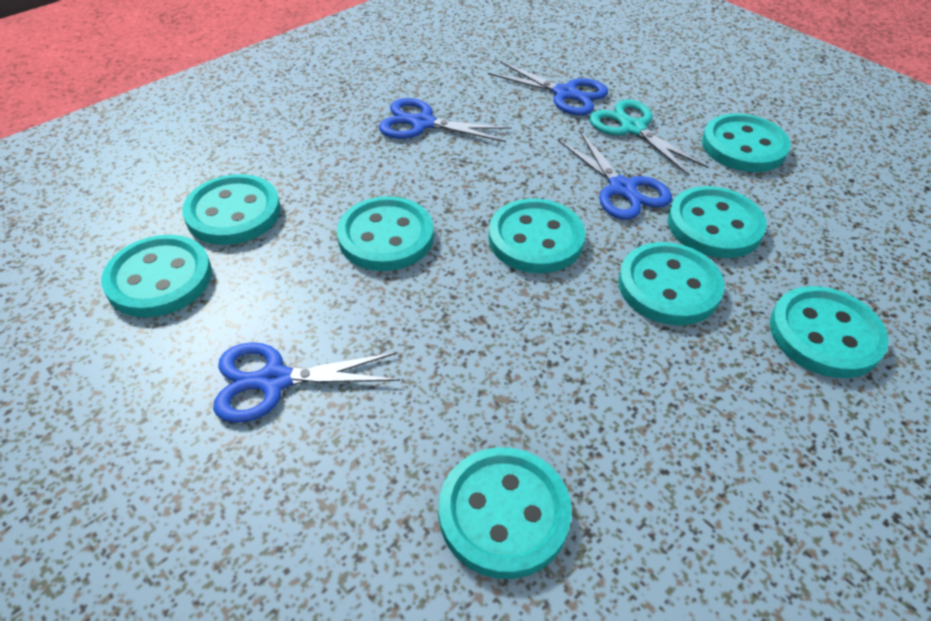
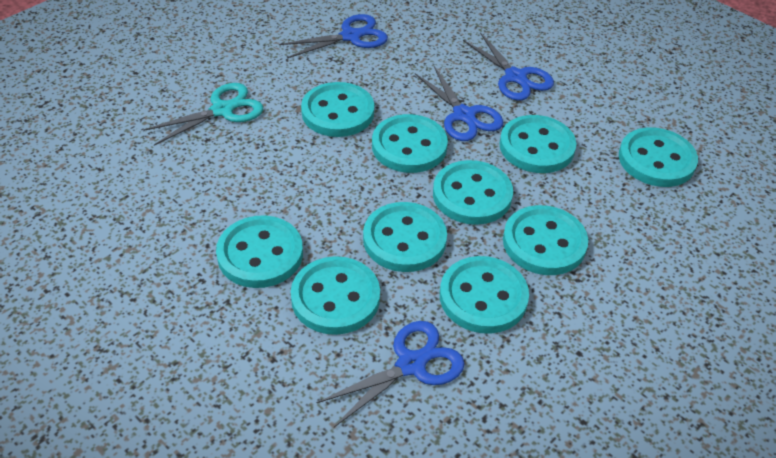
turquoise button: 9 -> 10

